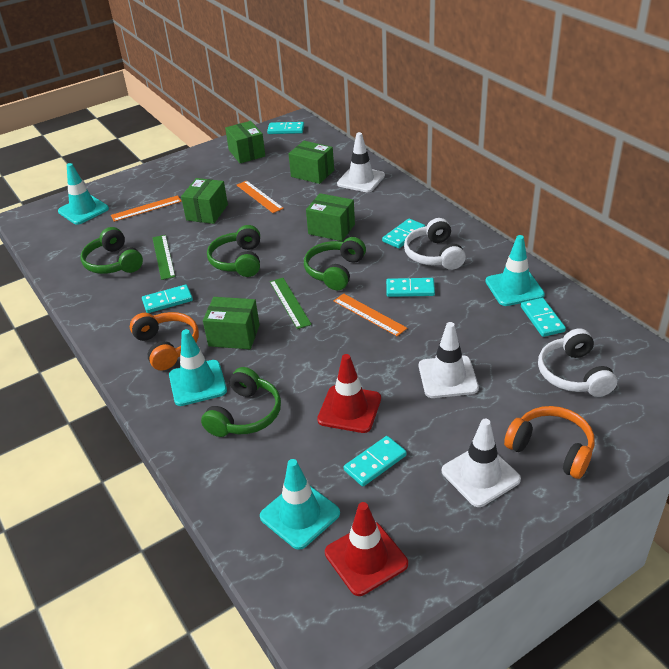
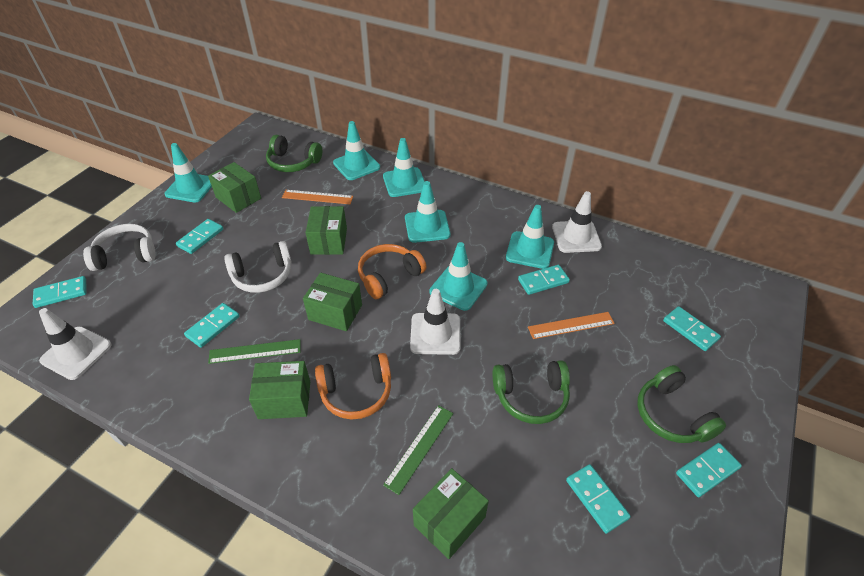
green headphones: 4 -> 3
orange ruler: 3 -> 2
red traffic cone: 2 -> 0
turquoise domino: 6 -> 7
turquoise traffic cone: 4 -> 6

